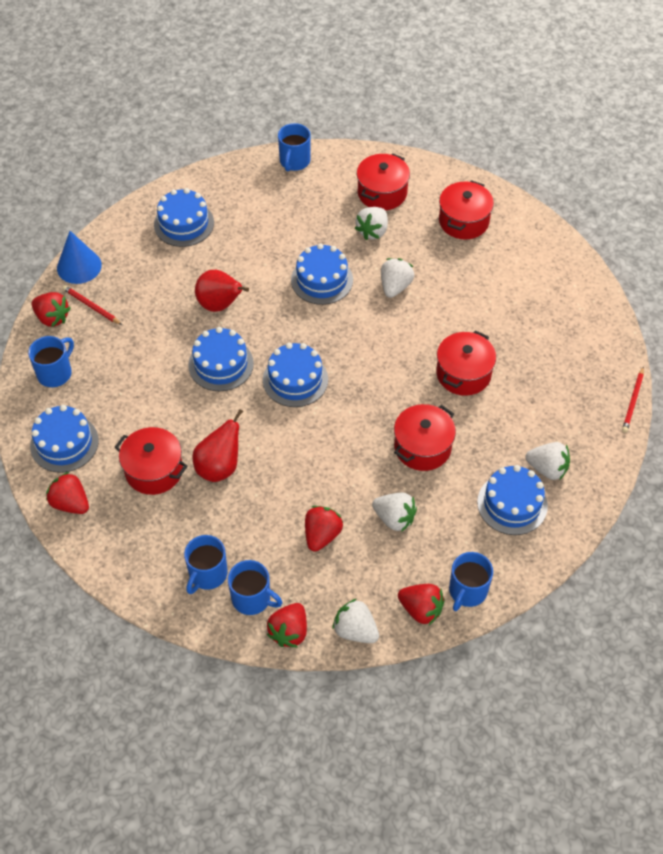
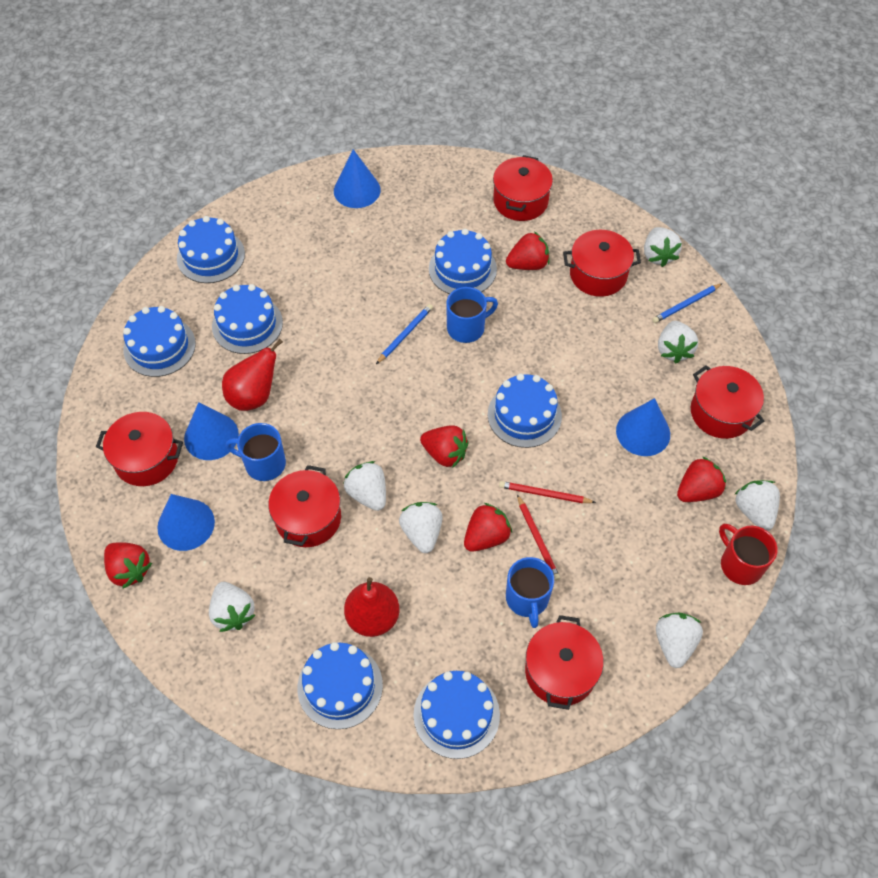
blue cake: 6 -> 7
blue cone: 1 -> 4
blue mug: 5 -> 3
blue pencil: 0 -> 2
red mug: 0 -> 1
red pot: 5 -> 6
white strawberry: 5 -> 7

